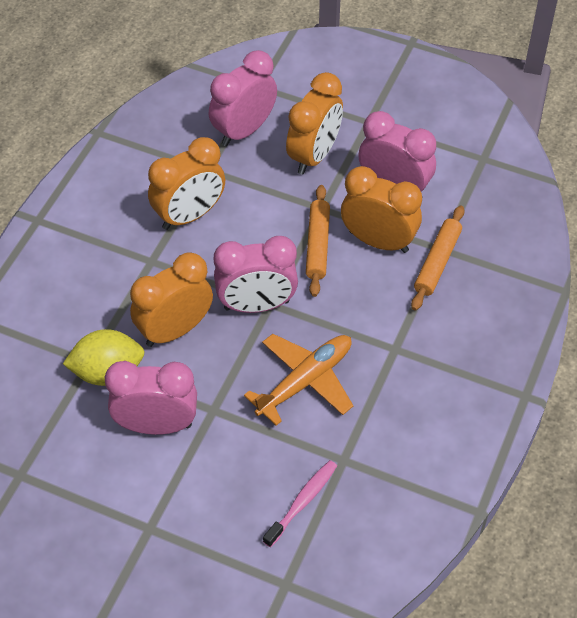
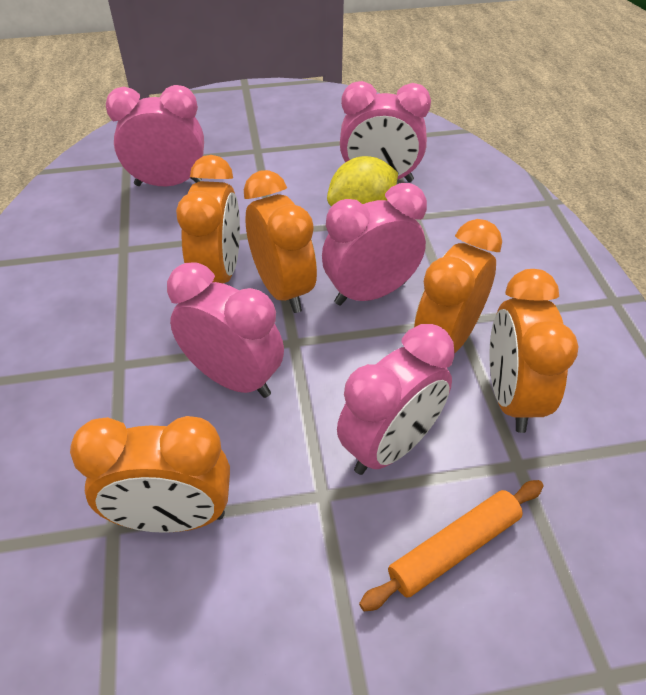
orange clock: 4 -> 5
orange plane: 1 -> 0
orange rolling pin: 2 -> 1
pink clock: 4 -> 5
pink toothbrush: 1 -> 0

